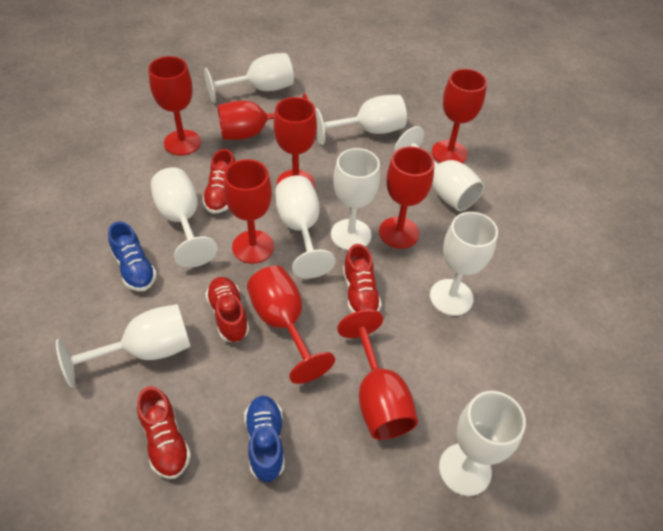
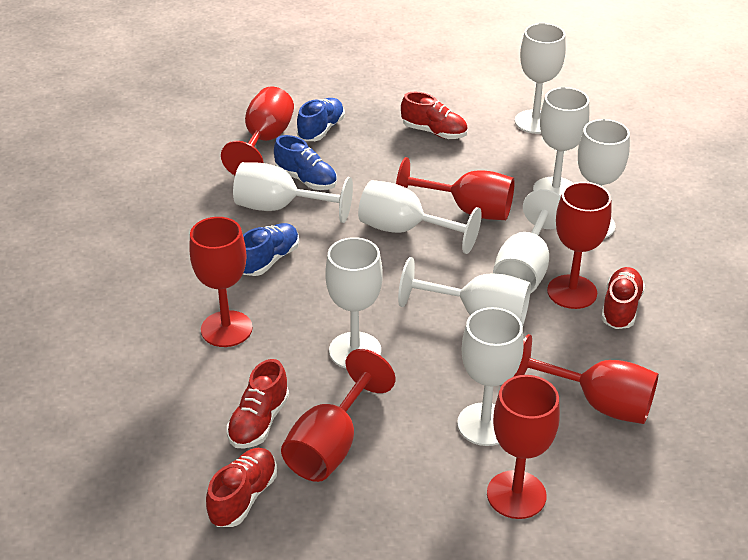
blue shoe: 2 -> 3
red goblet: 8 -> 7

